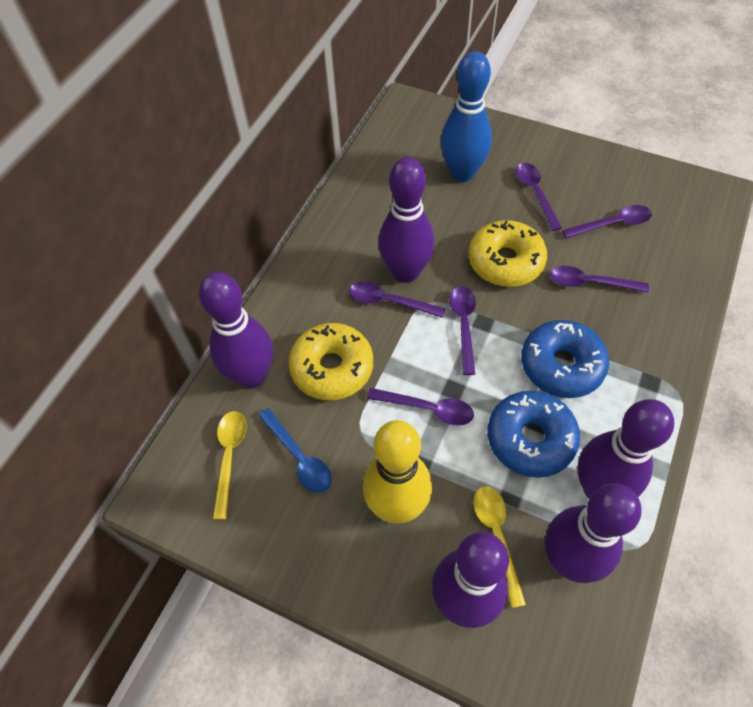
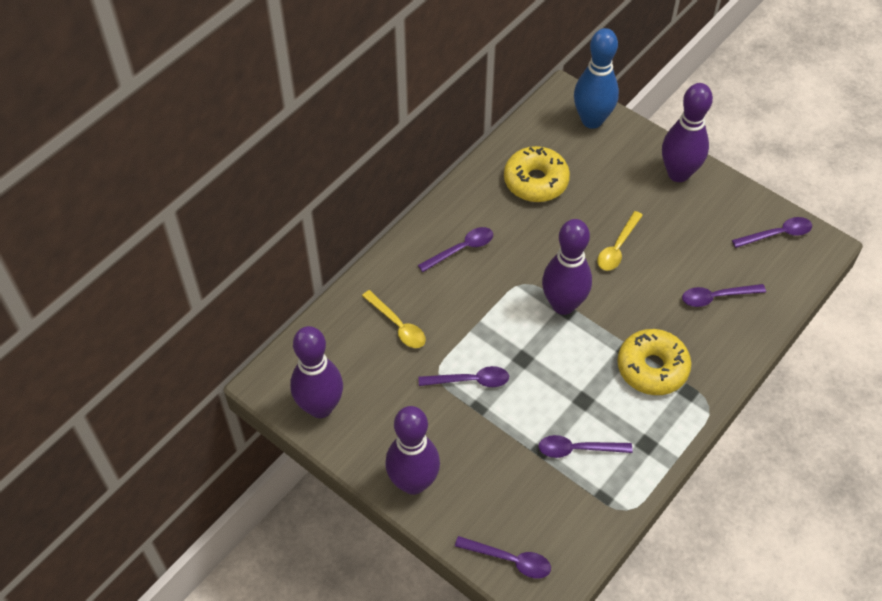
blue donut: 2 -> 0
blue spoon: 1 -> 0
purple bowling pin: 5 -> 4
yellow bowling pin: 1 -> 0

